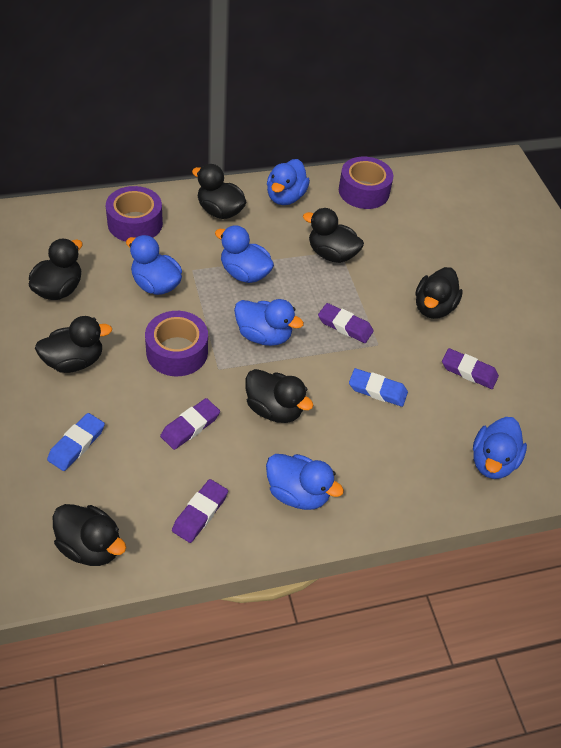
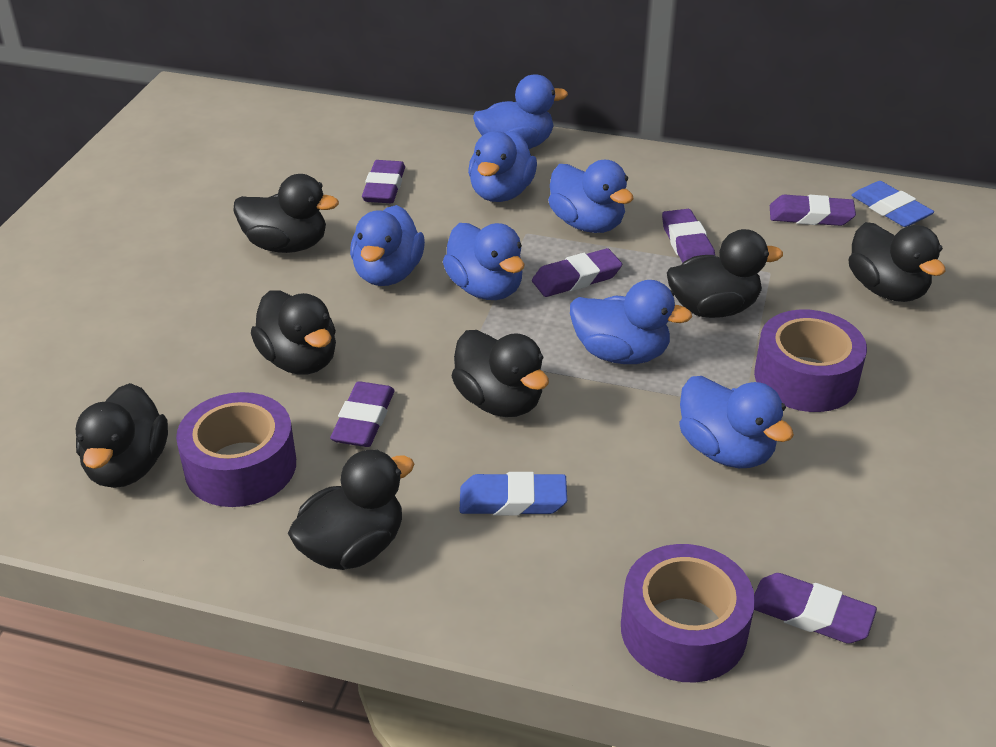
blue duck: 6 -> 7
purple eraser: 4 -> 6

